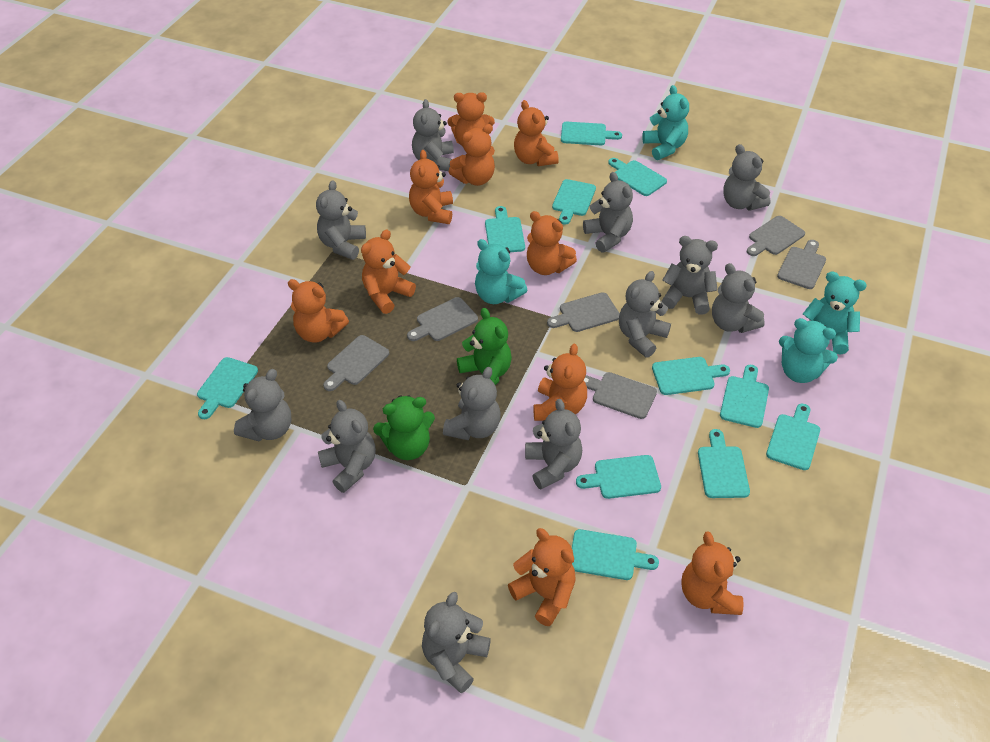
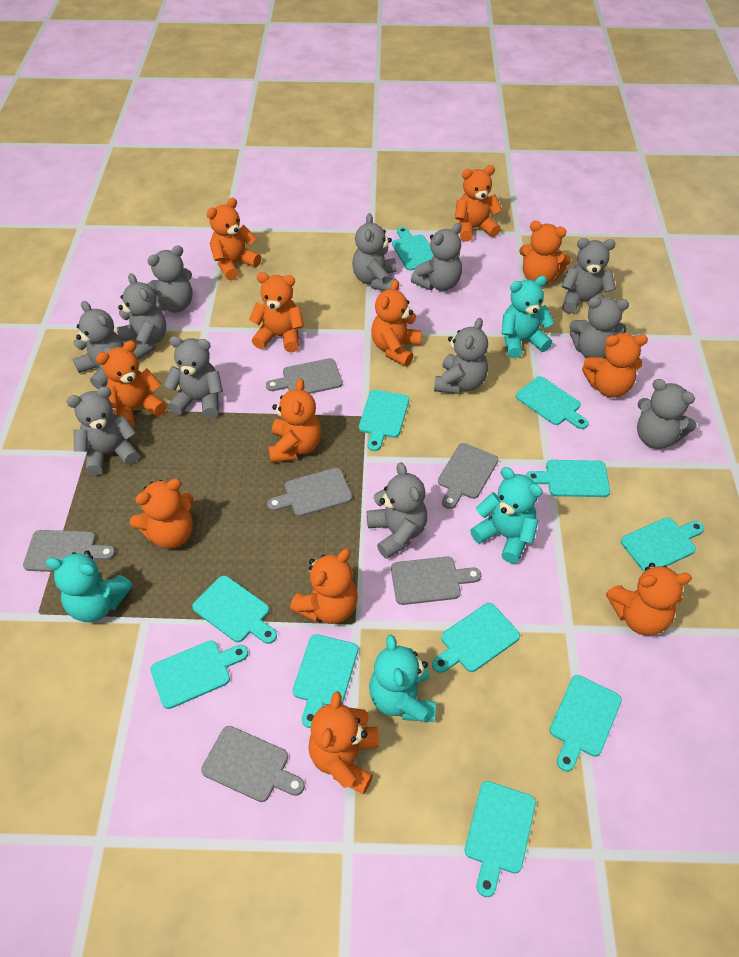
green teddy bear: 2 -> 0
orange teddy bear: 10 -> 12

